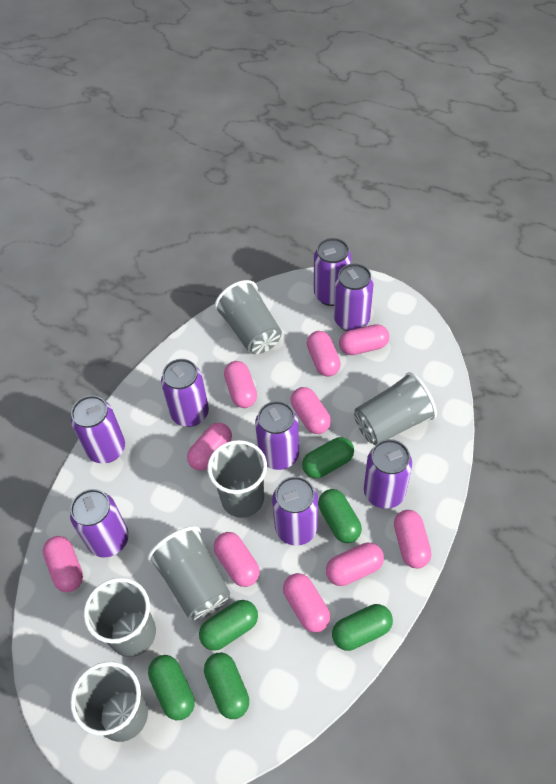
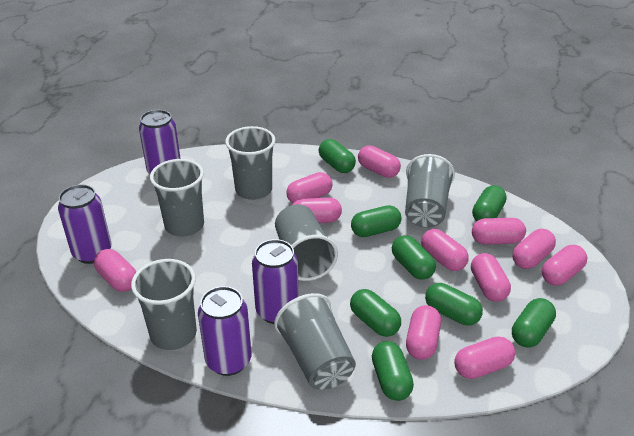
green capsule: 6 -> 8
pink capsule: 10 -> 11
purple can: 8 -> 4

